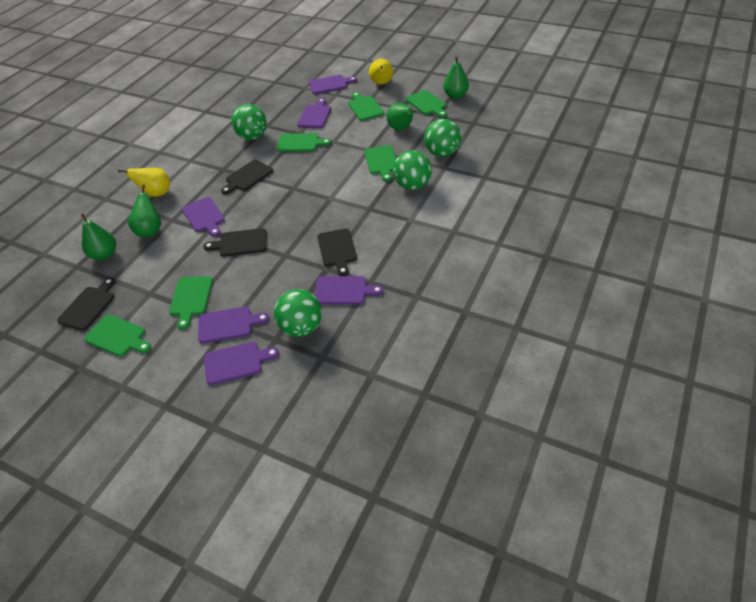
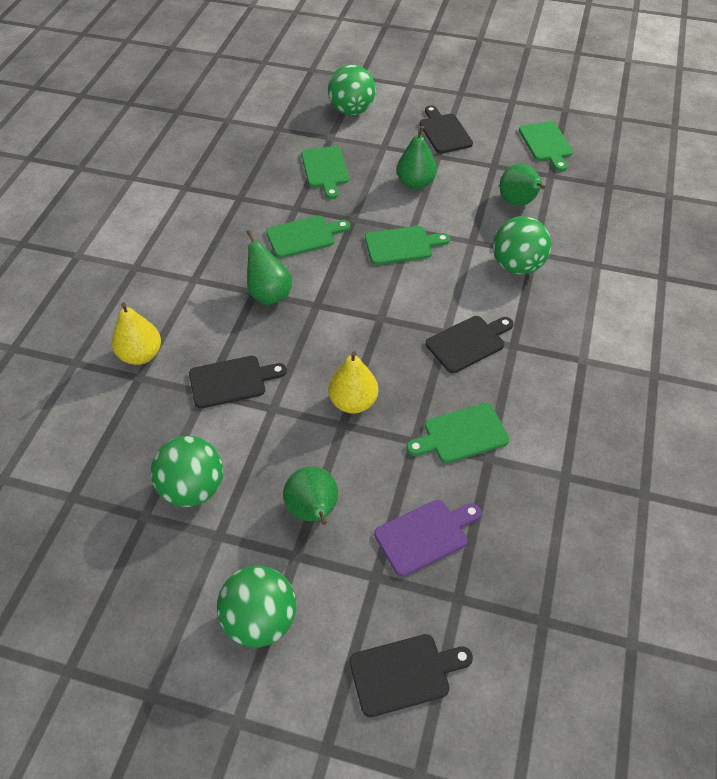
green cutting board: 6 -> 5
purple cutting board: 6 -> 1

